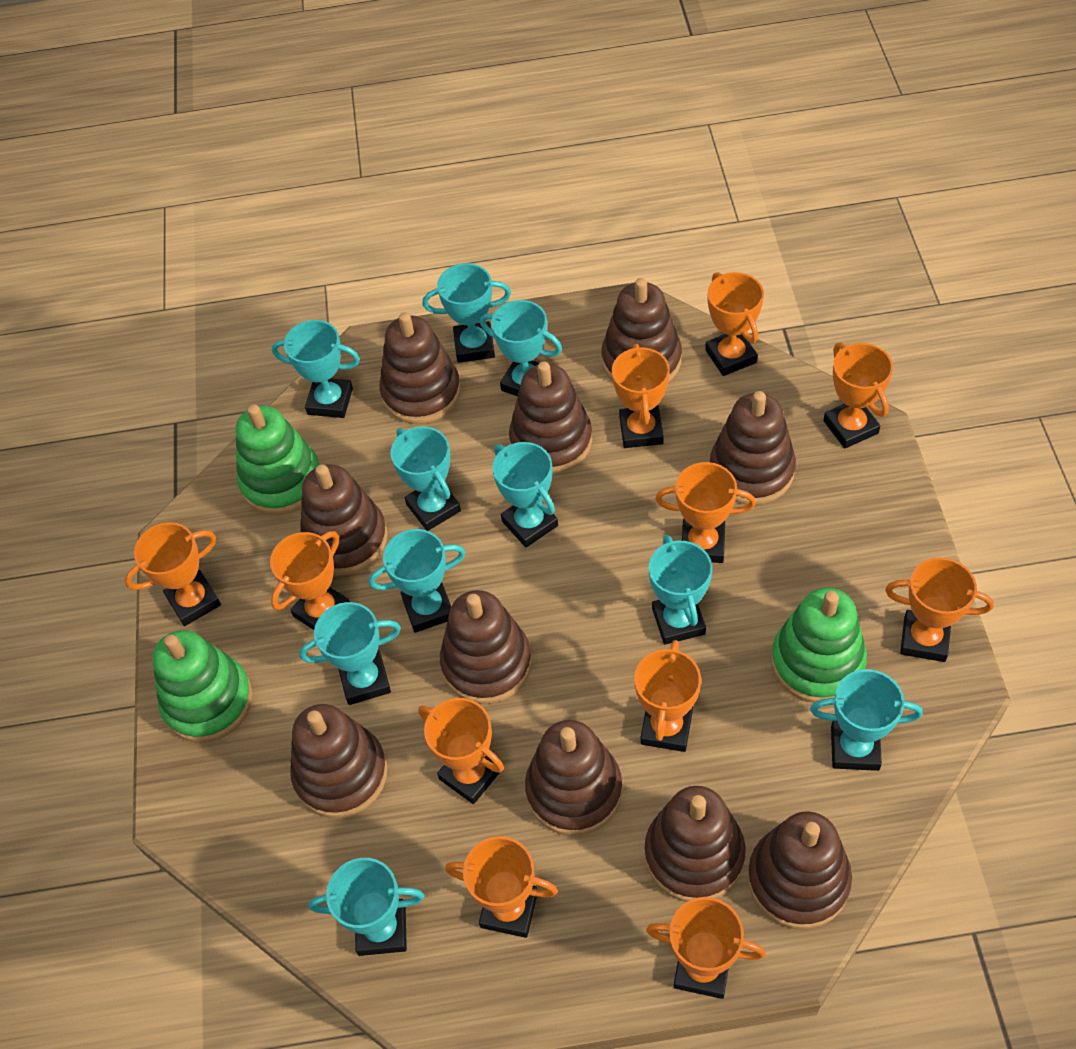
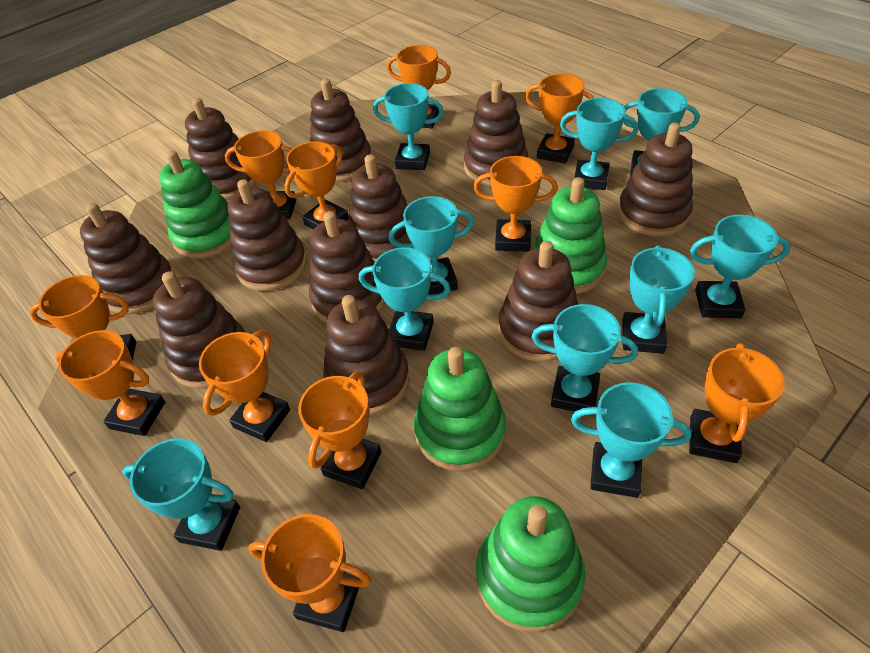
brown stacking toy: 10 -> 11
green stacking toy: 3 -> 4

